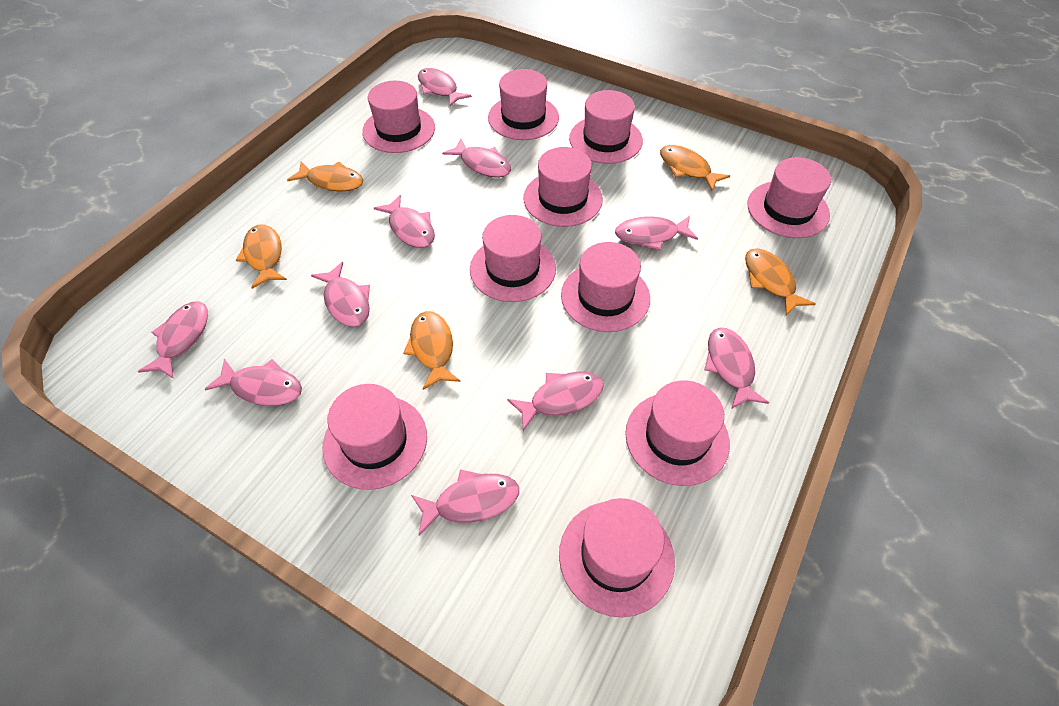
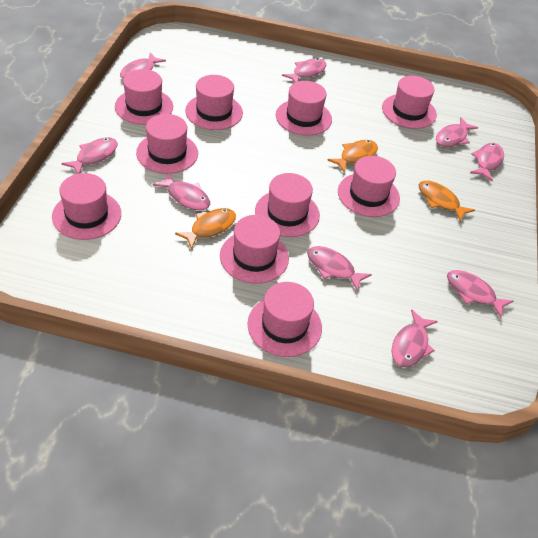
orange fish: 5 -> 3
pink fish: 10 -> 9

